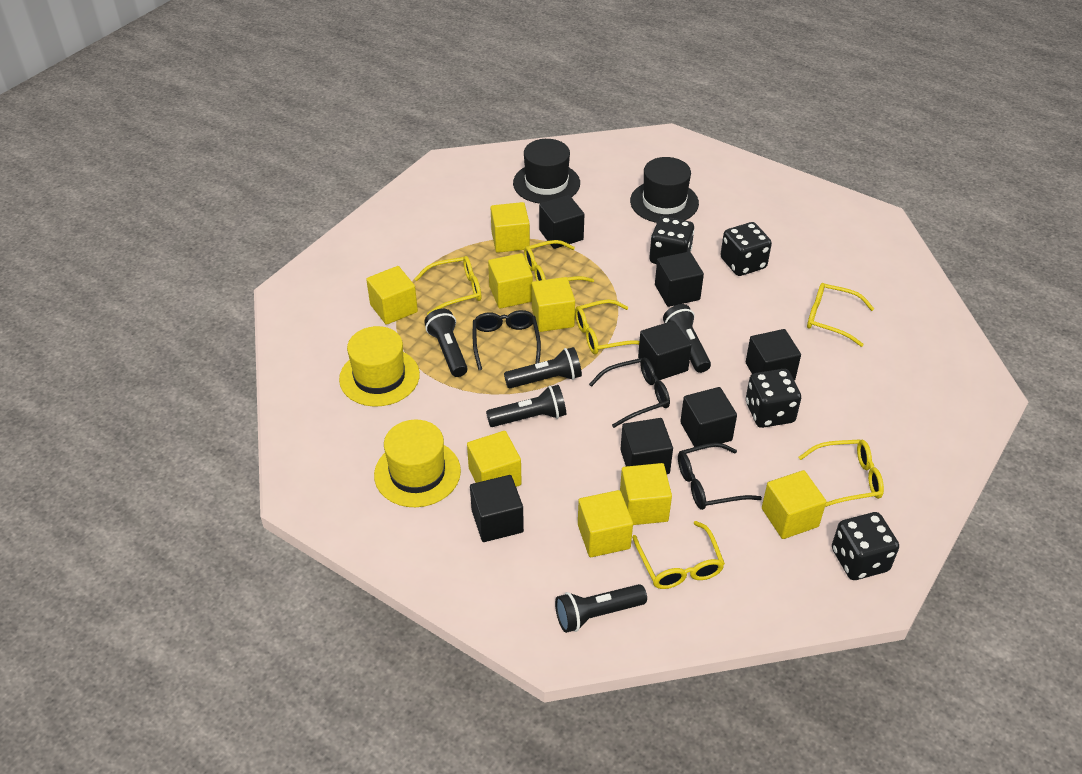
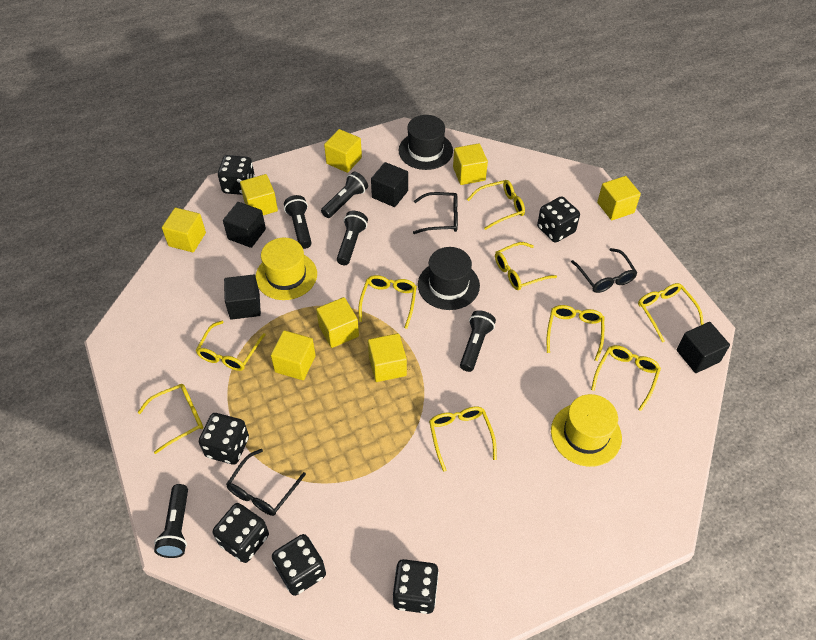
black cube: 7 -> 4
black dice: 4 -> 6
yellow glasses: 6 -> 9

